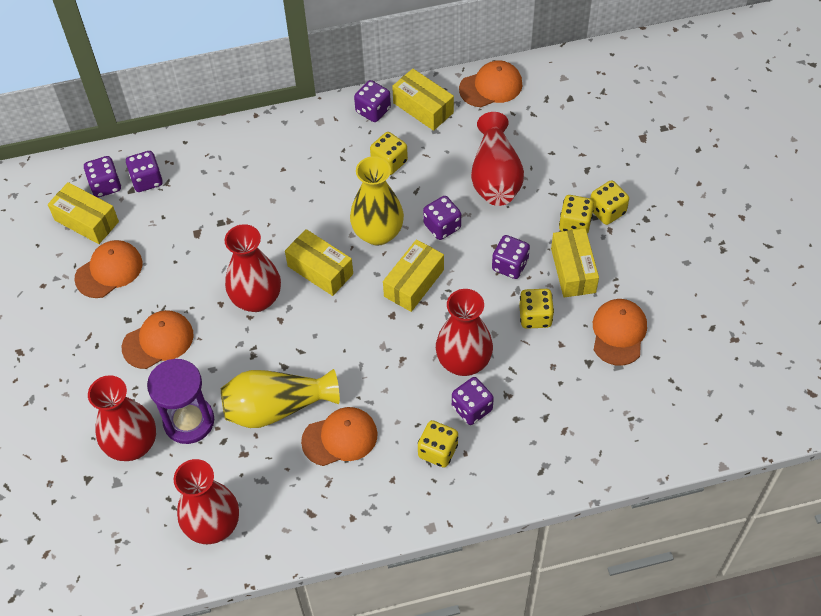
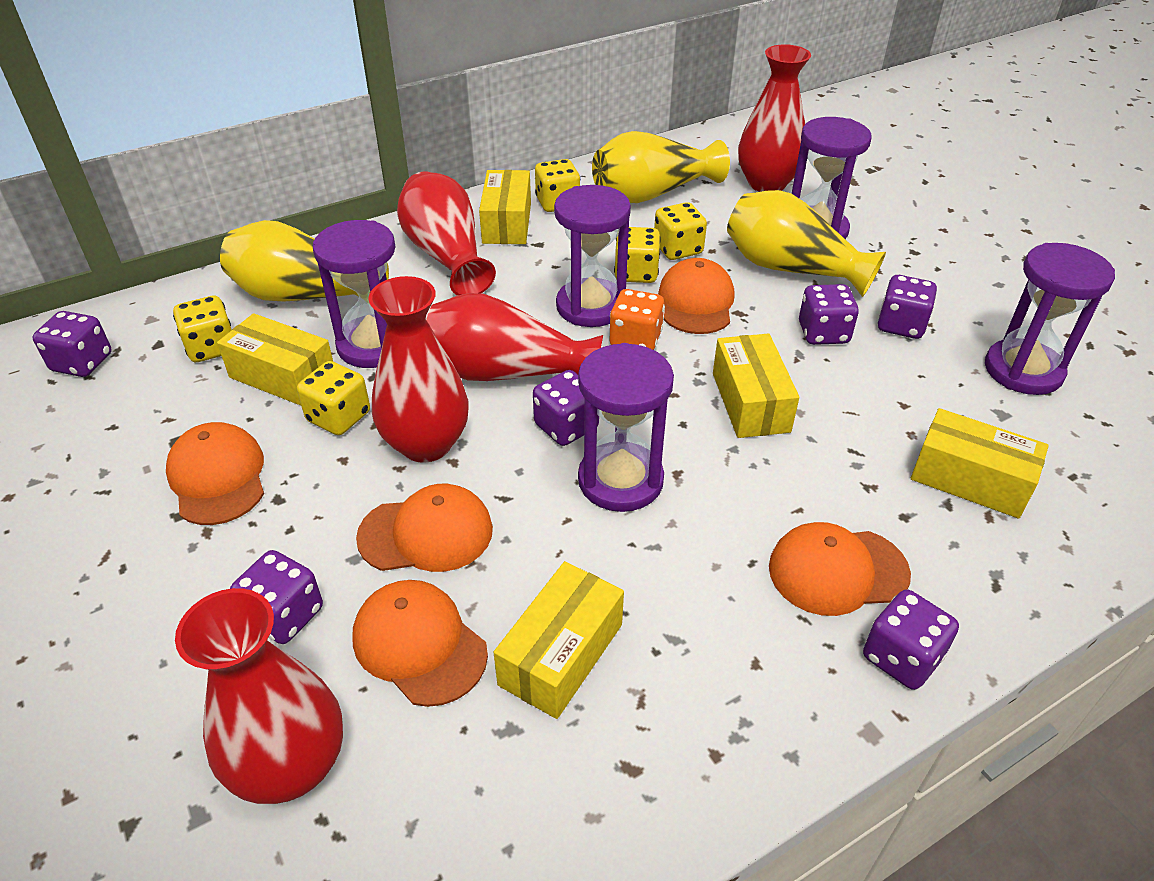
orange dice: 0 -> 1
purple hourglass: 1 -> 5
yellow vase: 2 -> 3

